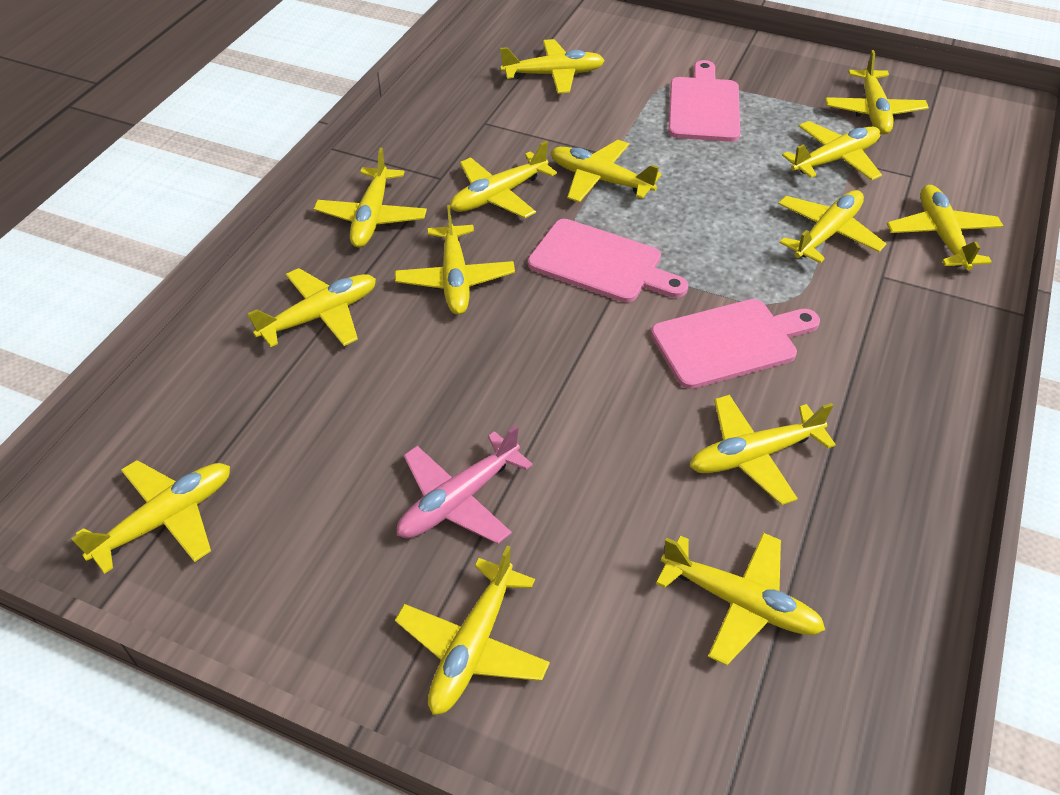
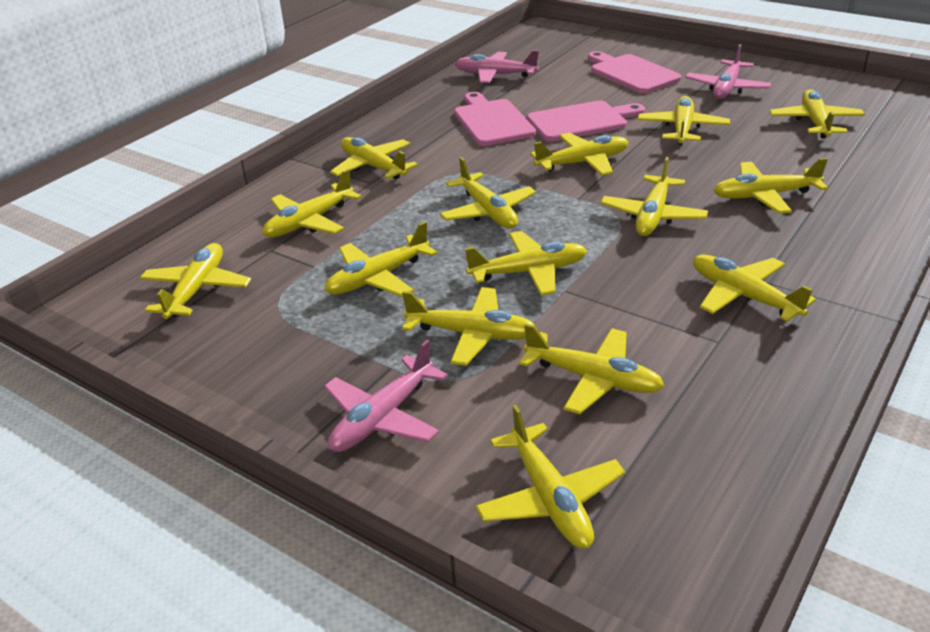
pink plane: 1 -> 3
yellow plane: 14 -> 15

